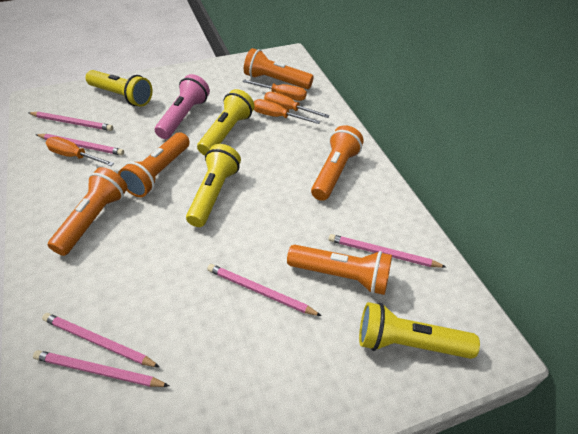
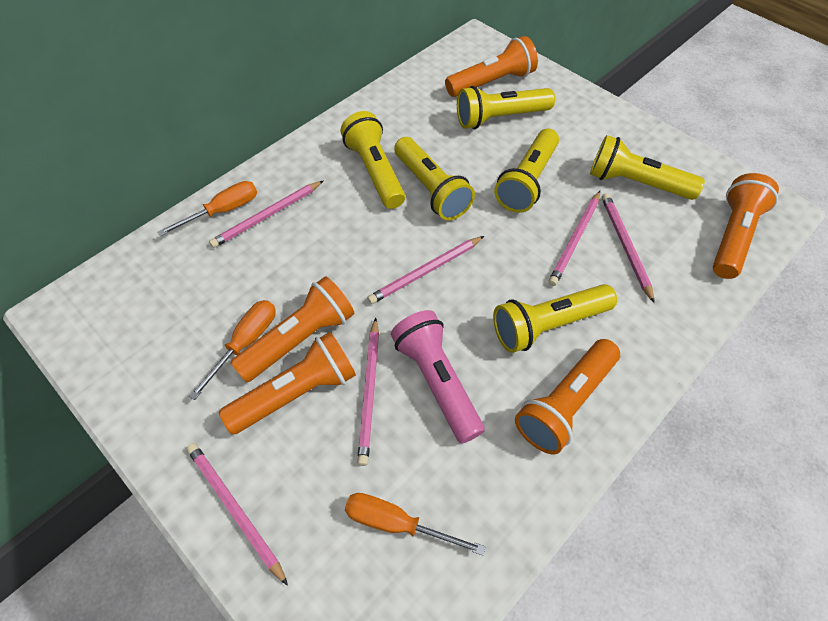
orange screwdriver: 4 -> 3
yellow flashlight: 4 -> 6

